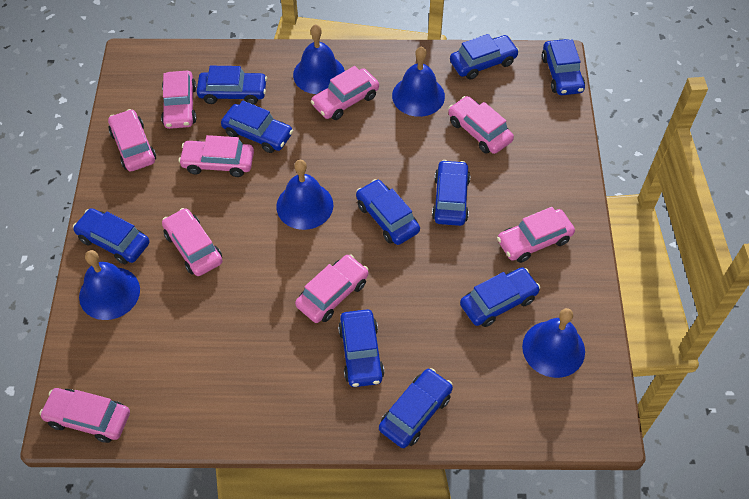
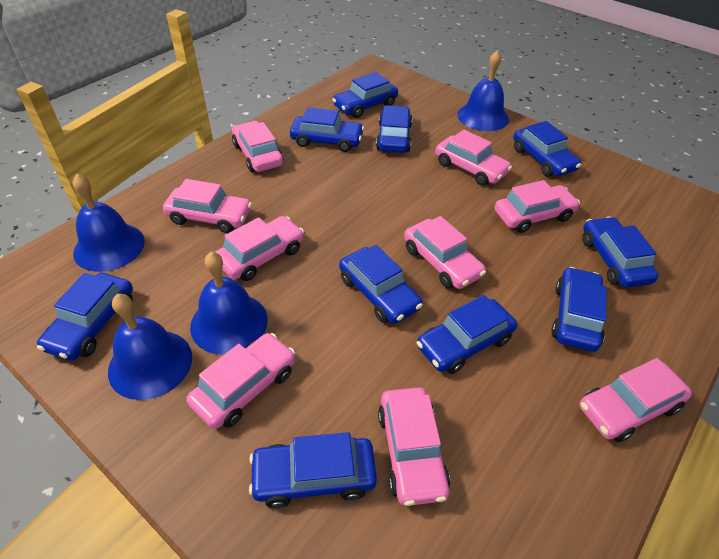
blue bell: 5 -> 4

